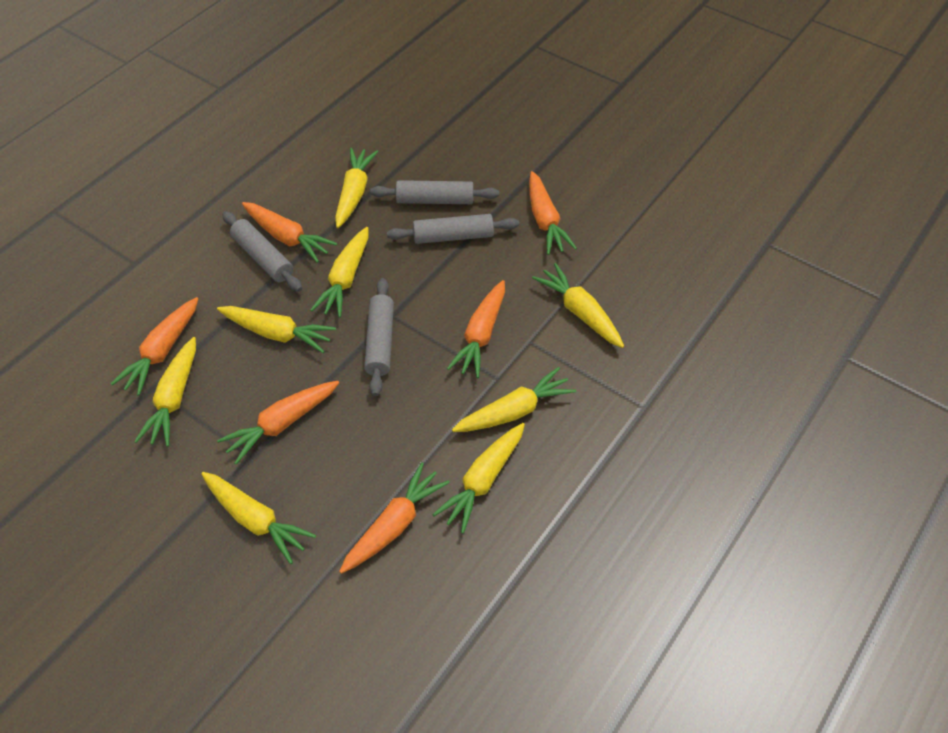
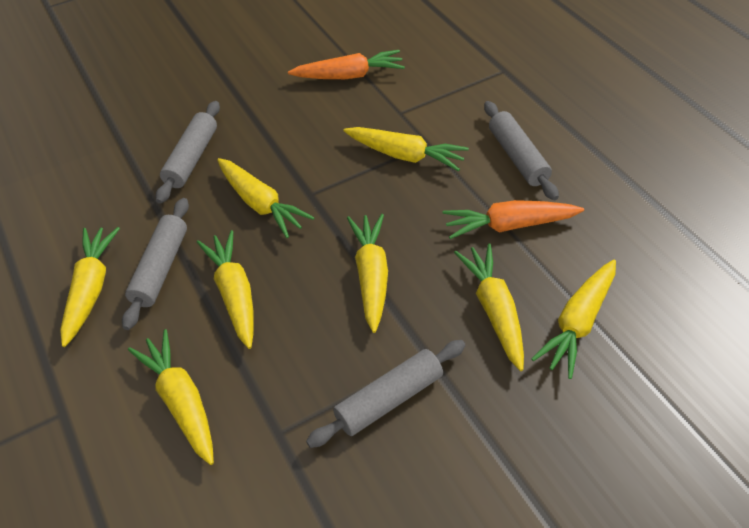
orange carrot: 6 -> 2

